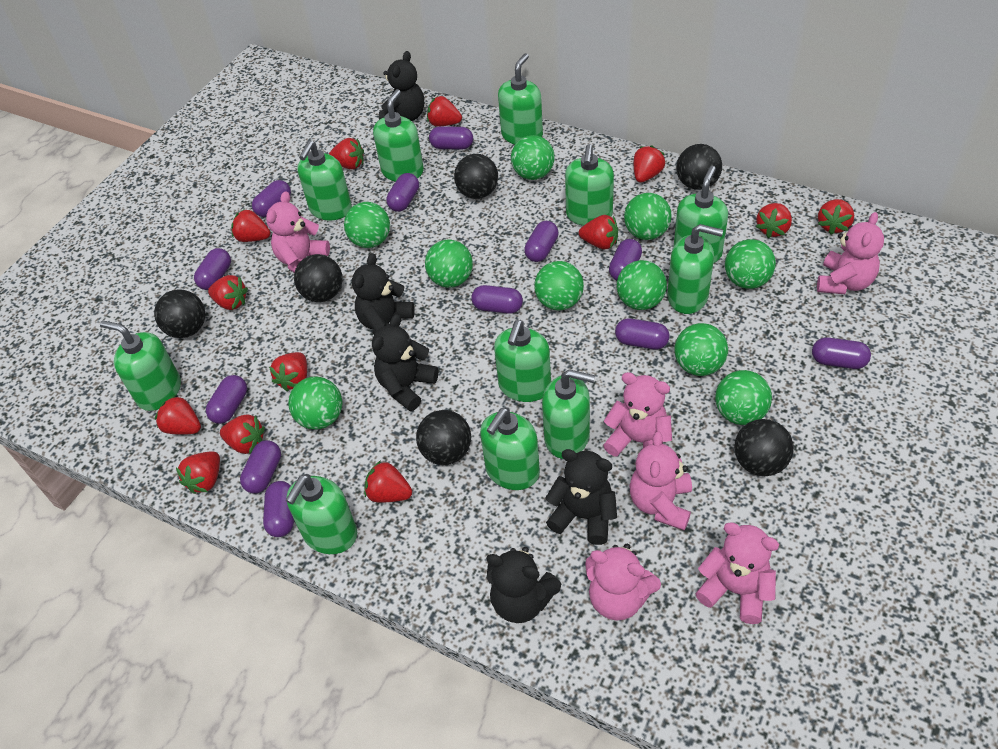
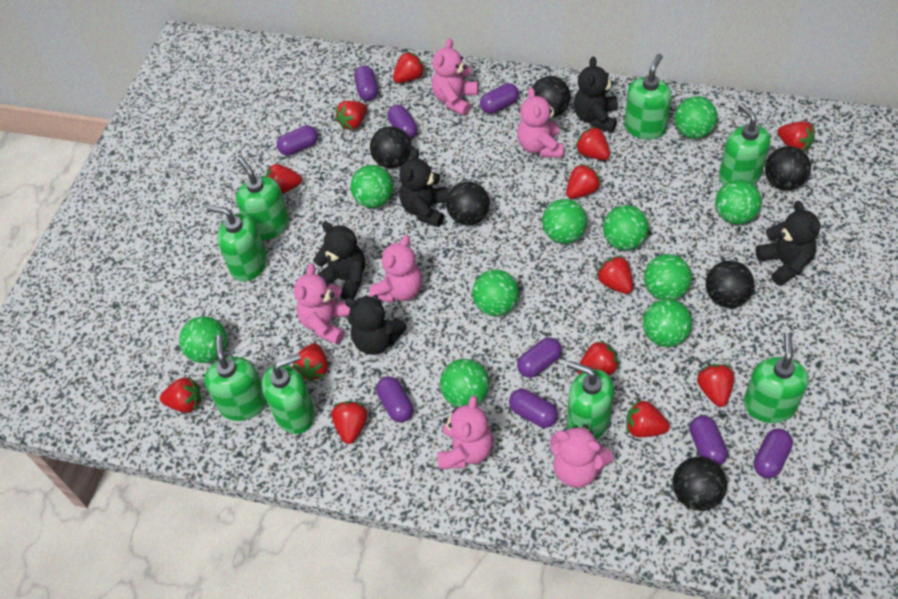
green soap dispenser: 11 -> 8
purple capsule: 12 -> 9

